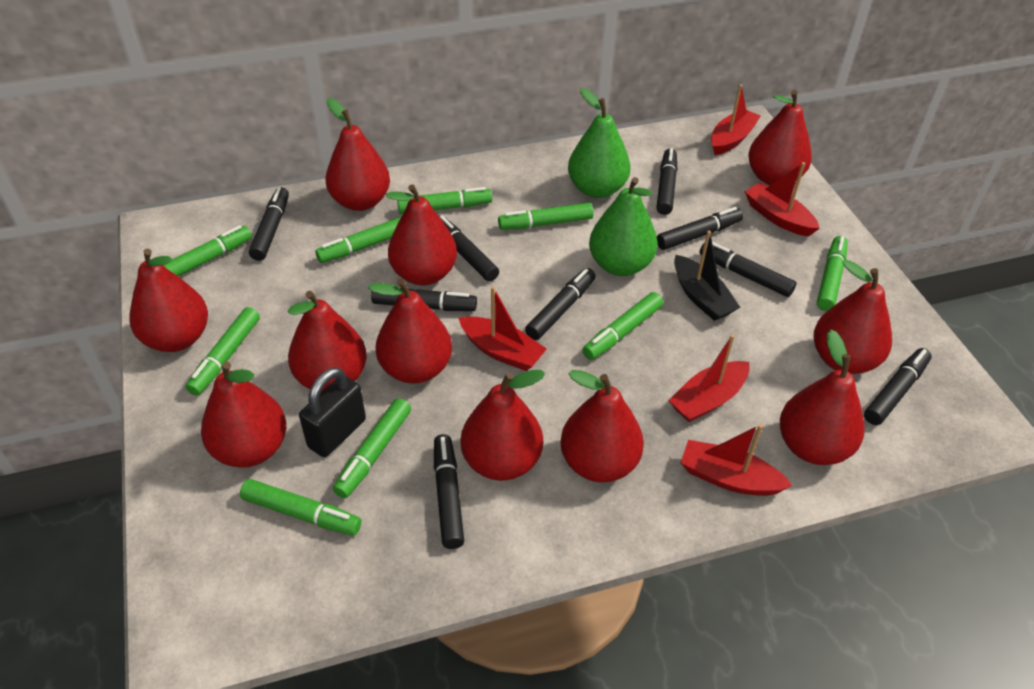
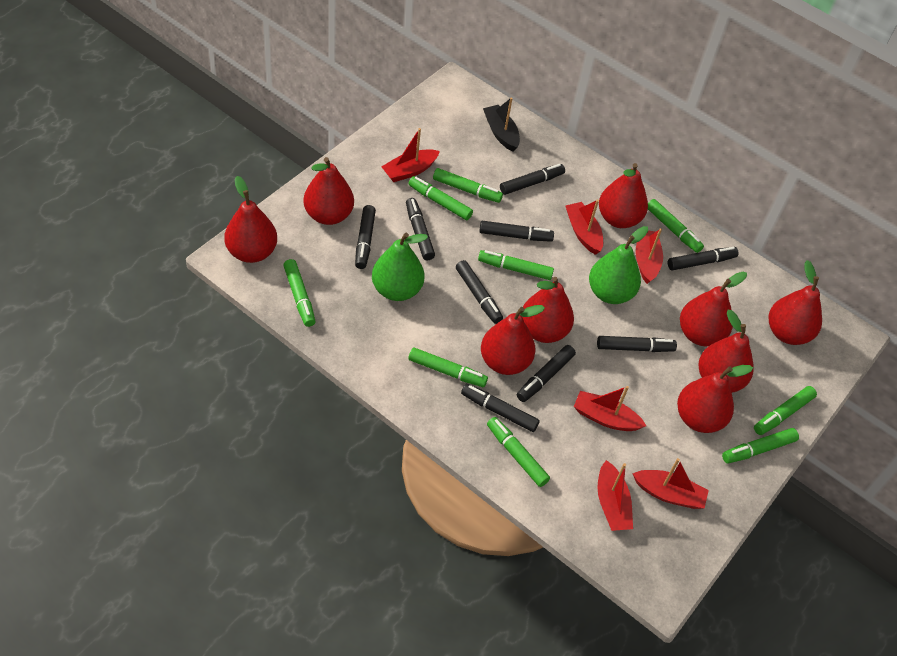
black padlock: 1 -> 0
red boat: 5 -> 6
red pear: 11 -> 9

